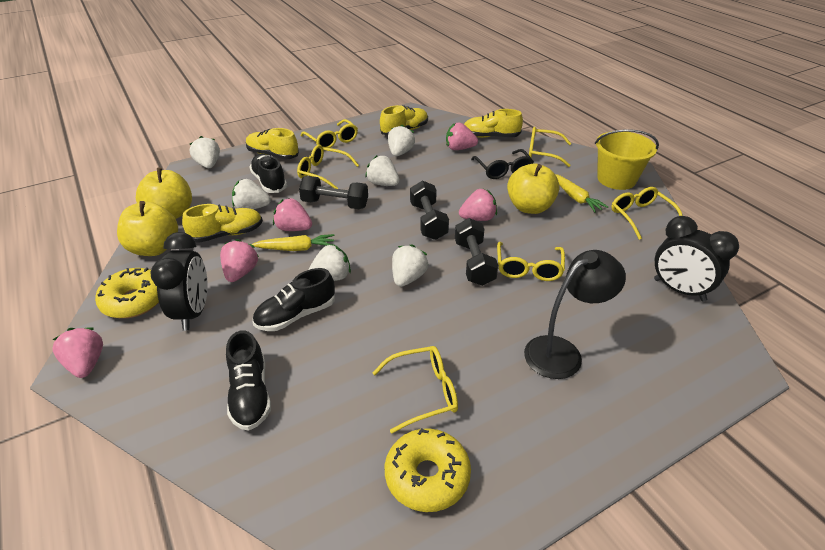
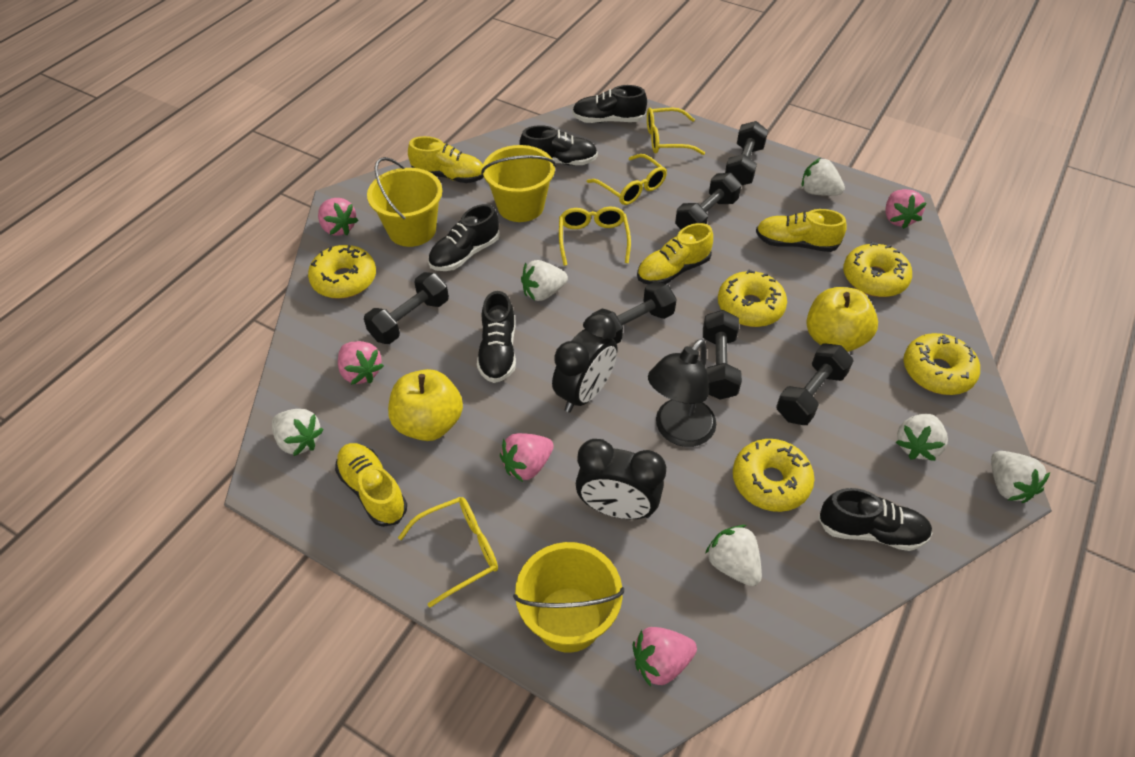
black dumbbell: 3 -> 6
black glasses: 1 -> 0
black shoe: 3 -> 5
yellow apple: 3 -> 2
yellow bucket: 1 -> 3
yellow carrot: 2 -> 0
yellow donut: 2 -> 5
yellow glasses: 6 -> 4

